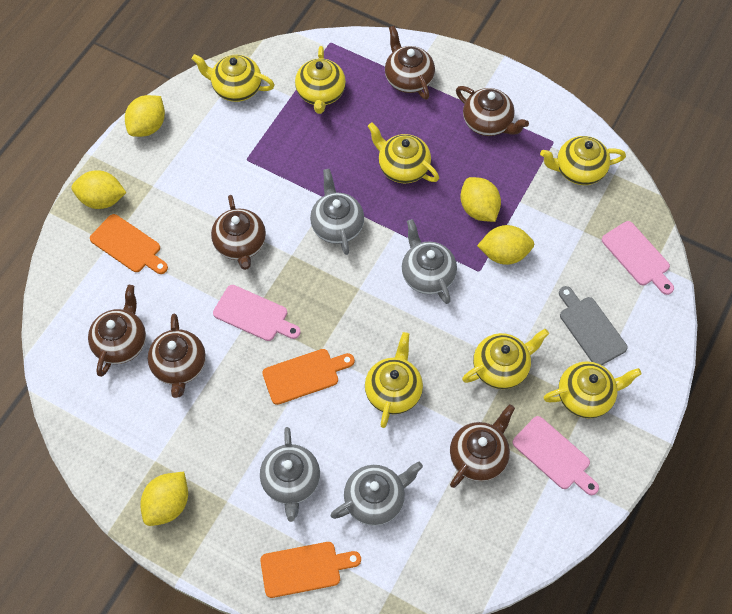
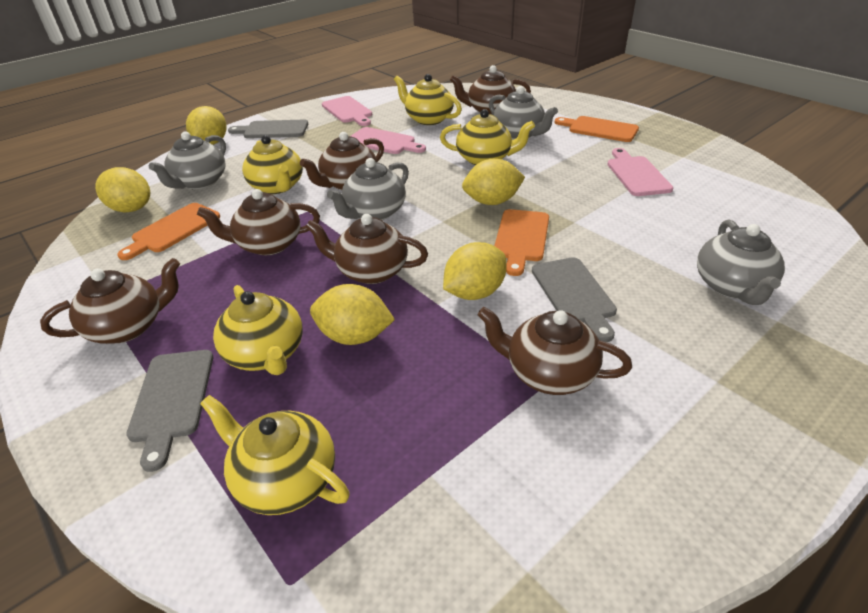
grey cutting board: 1 -> 3
yellow teapot: 7 -> 5

